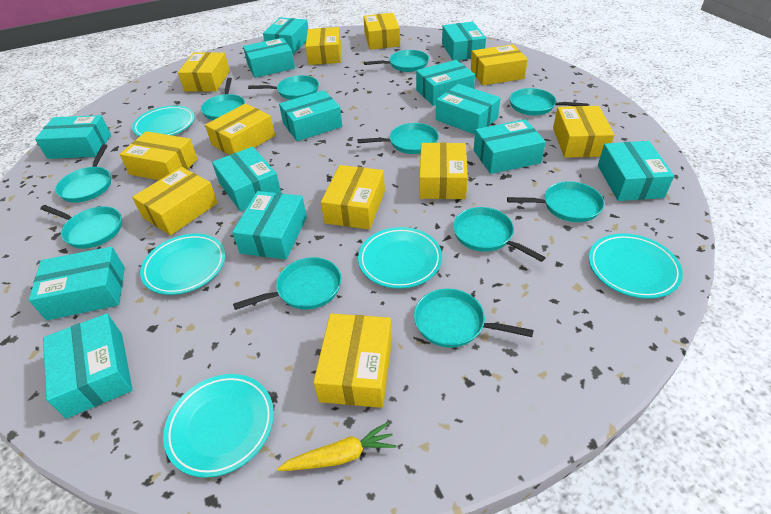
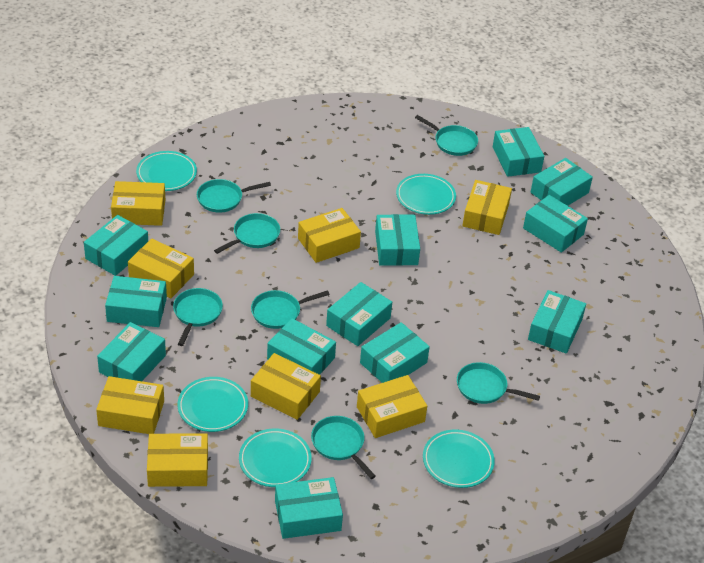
turquoise box: 13 -> 12
turquoise pan: 11 -> 7
yellow box: 11 -> 8
yellow carrot: 1 -> 0

